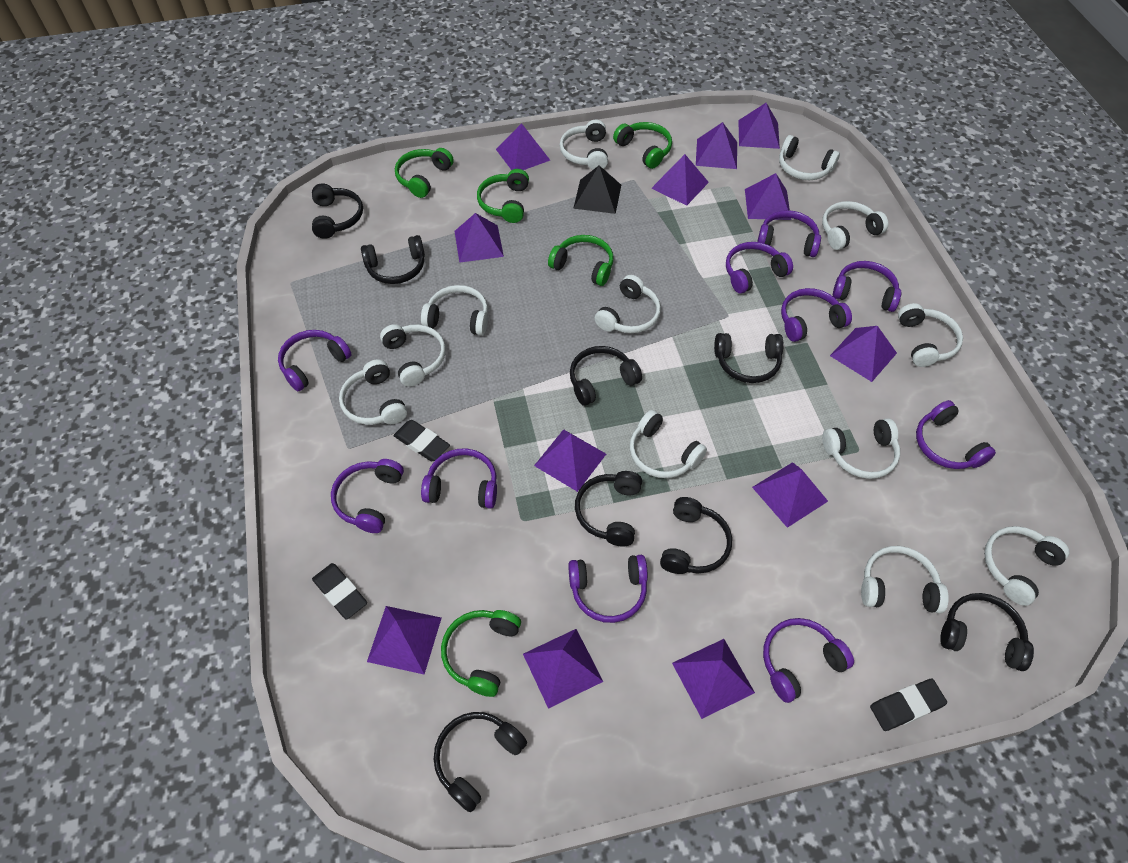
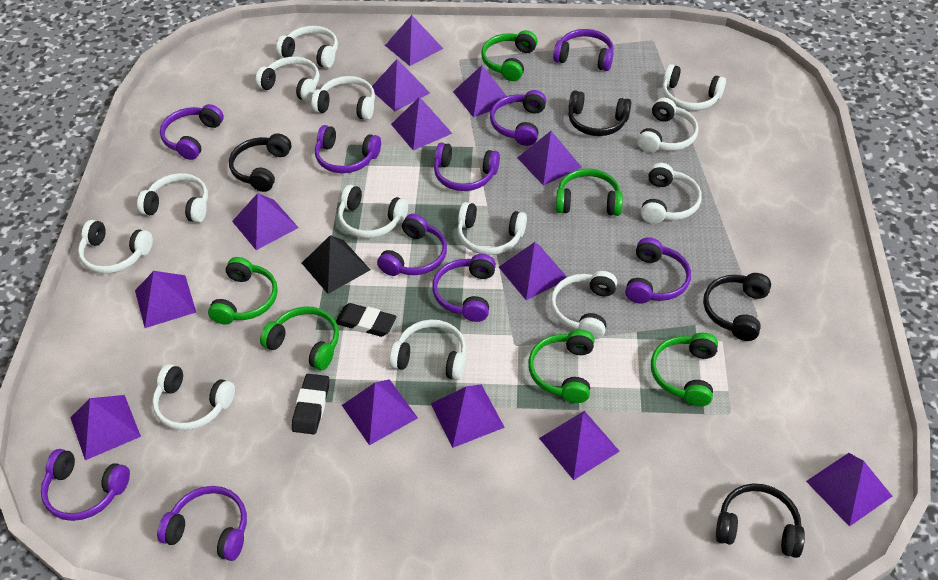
black eraser: 3 -> 2
black headphones: 8 -> 4
green headphones: 5 -> 6
purple pyramid: 12 -> 13
white headphones: 12 -> 13

